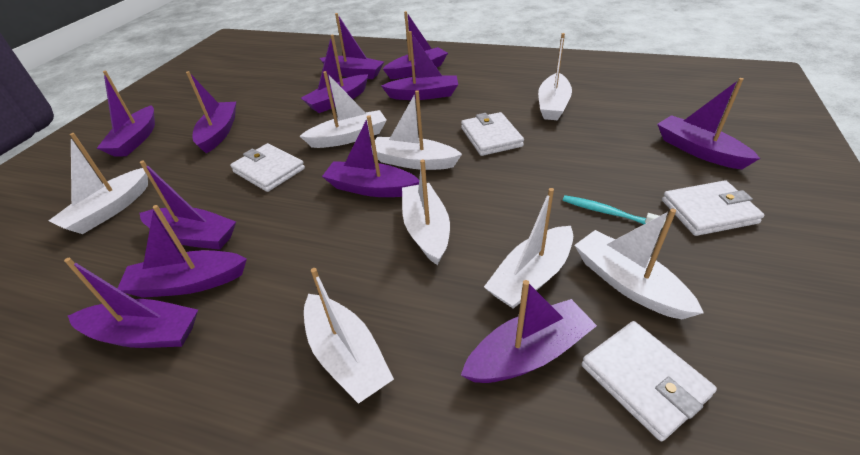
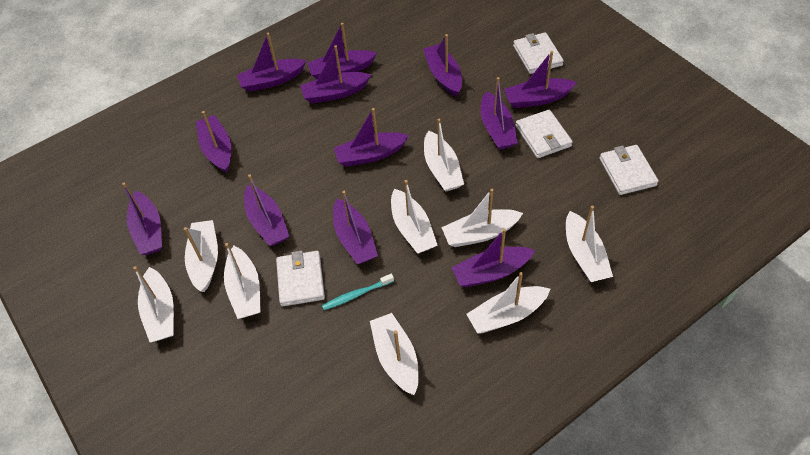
white boat: 8 -> 9

